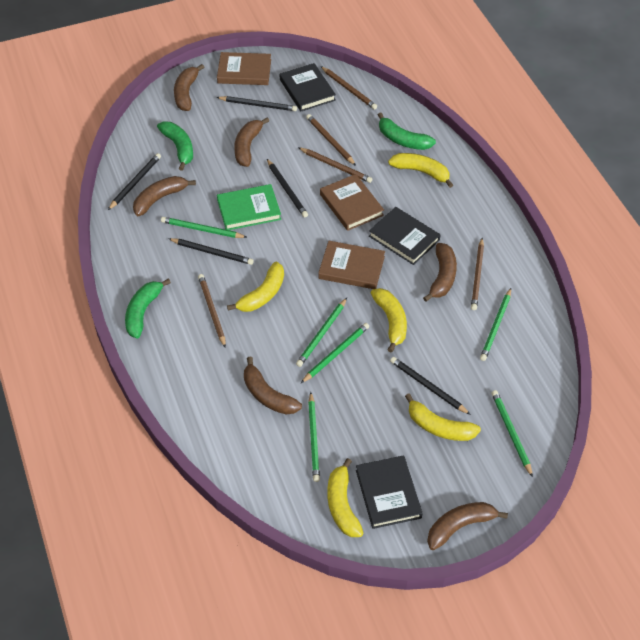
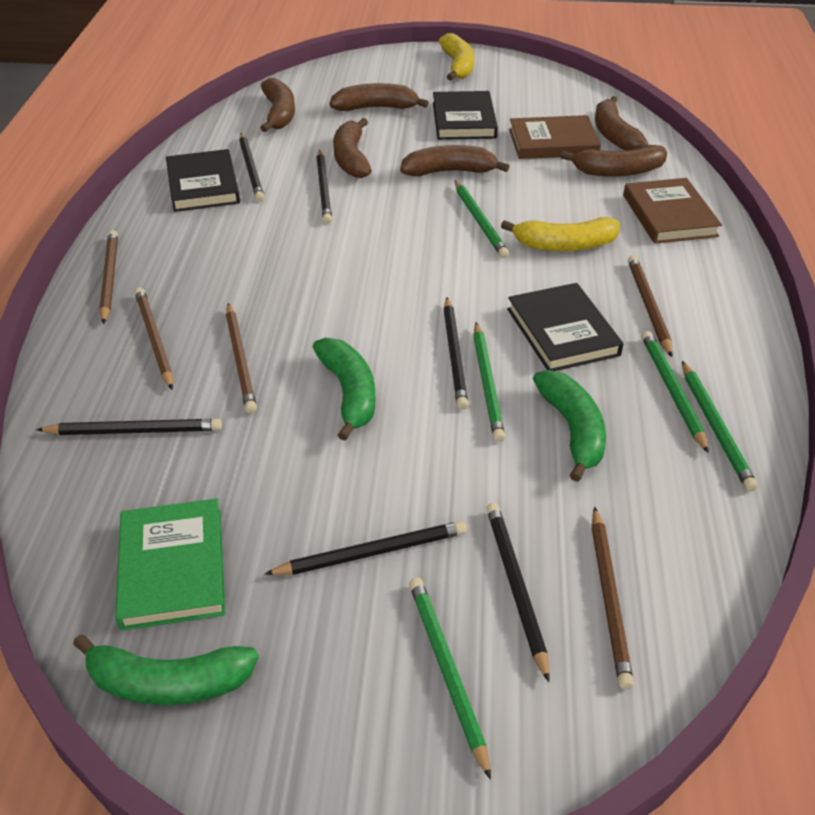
black pencil: 5 -> 6
brown book: 3 -> 2
green pencil: 6 -> 5
yellow banana: 5 -> 2

